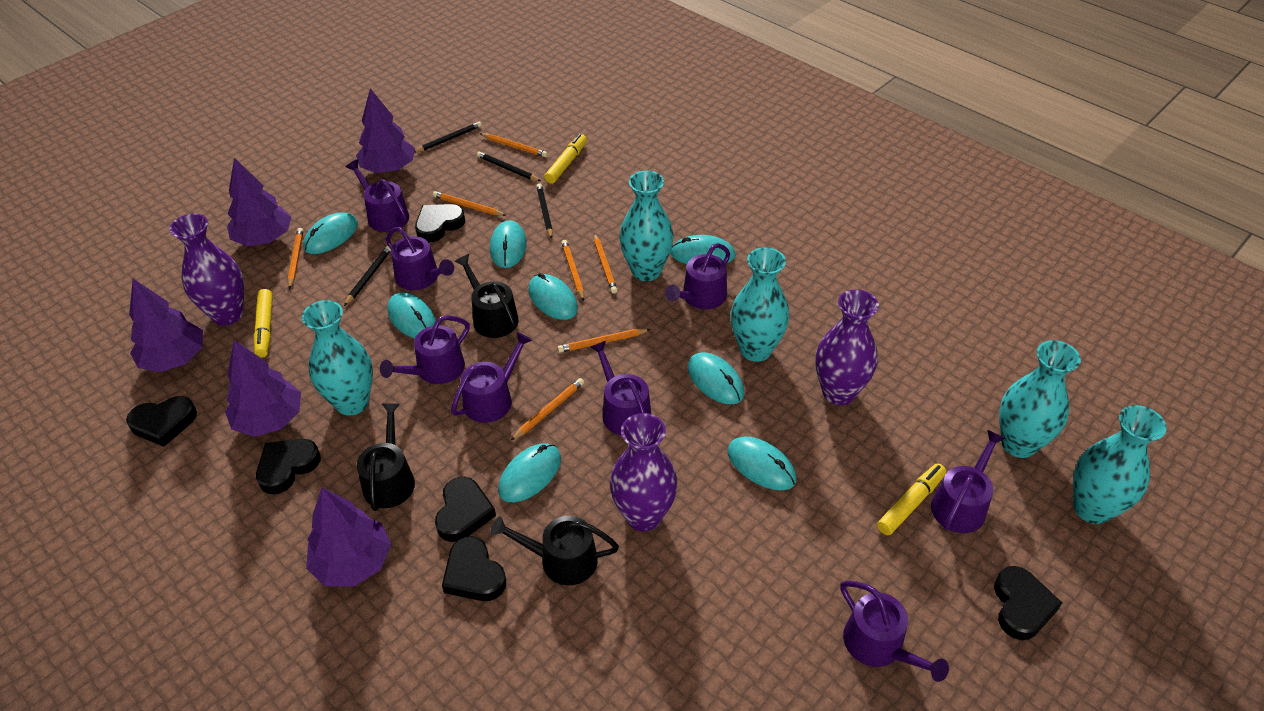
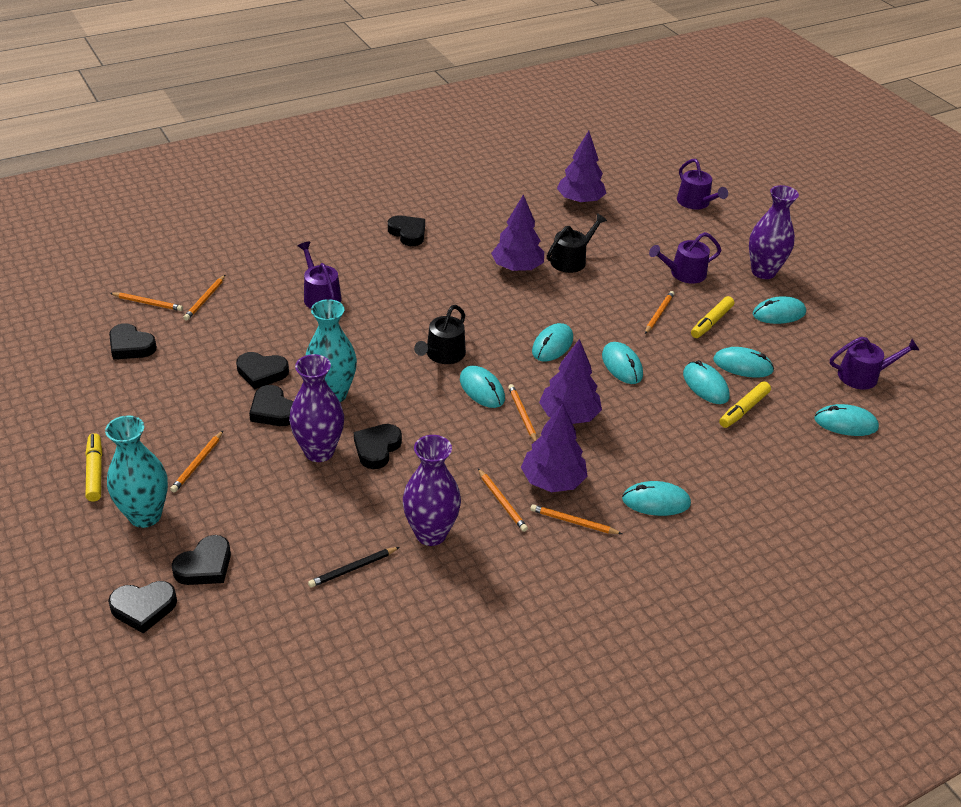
black heart: 6 -> 7
black pencil: 4 -> 1
black watering can: 3 -> 2
purple tree: 5 -> 4
purple watering can: 8 -> 4
turquoise vase: 5 -> 2

